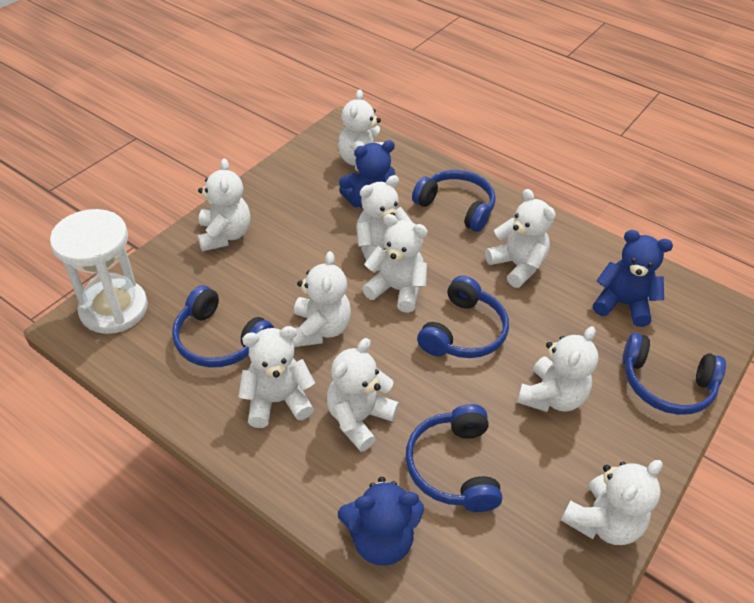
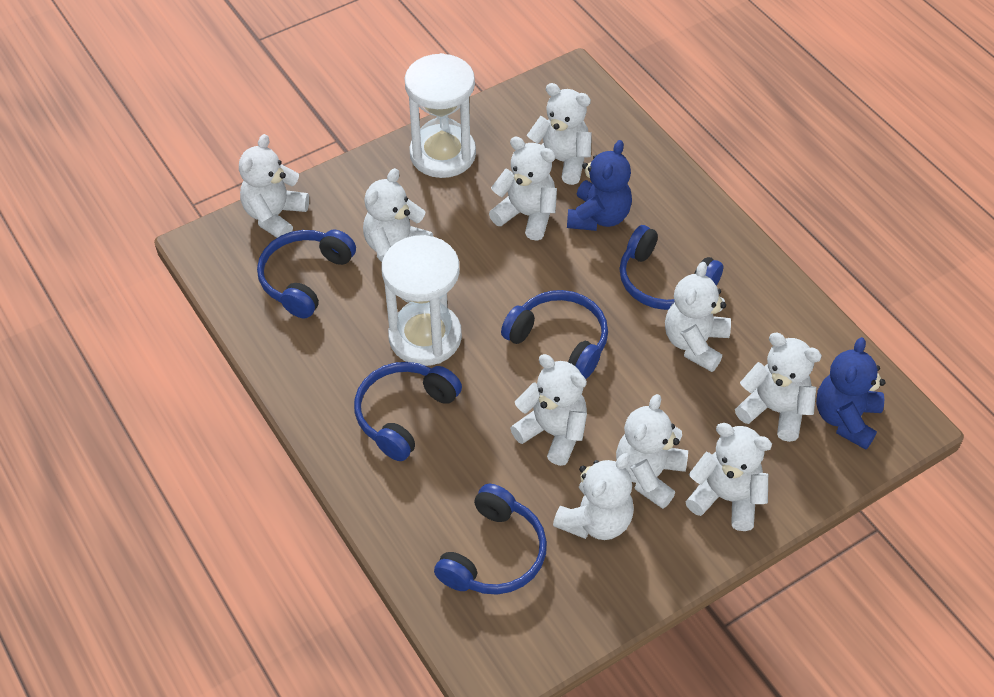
blue teddy bear: 3 -> 2
white hourglass: 1 -> 2

